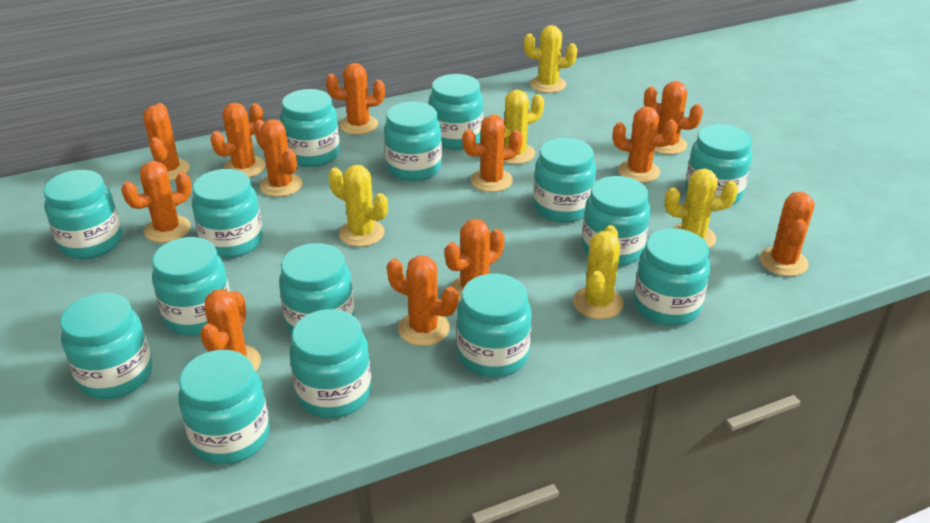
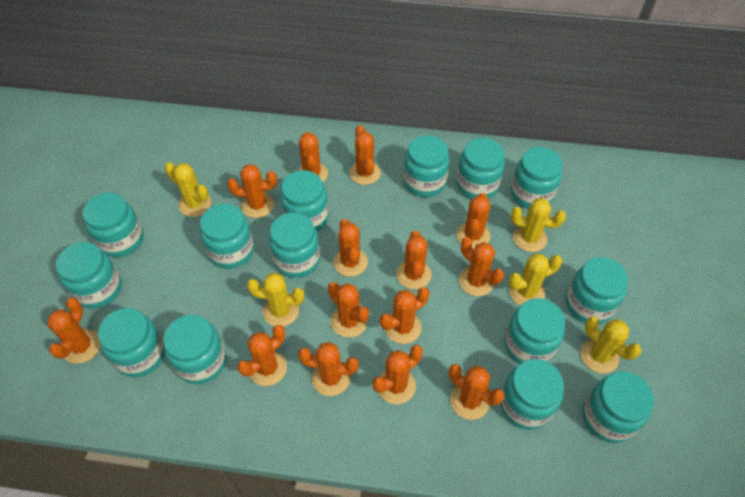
orange cactus: 12 -> 14
turquoise jar: 15 -> 14

